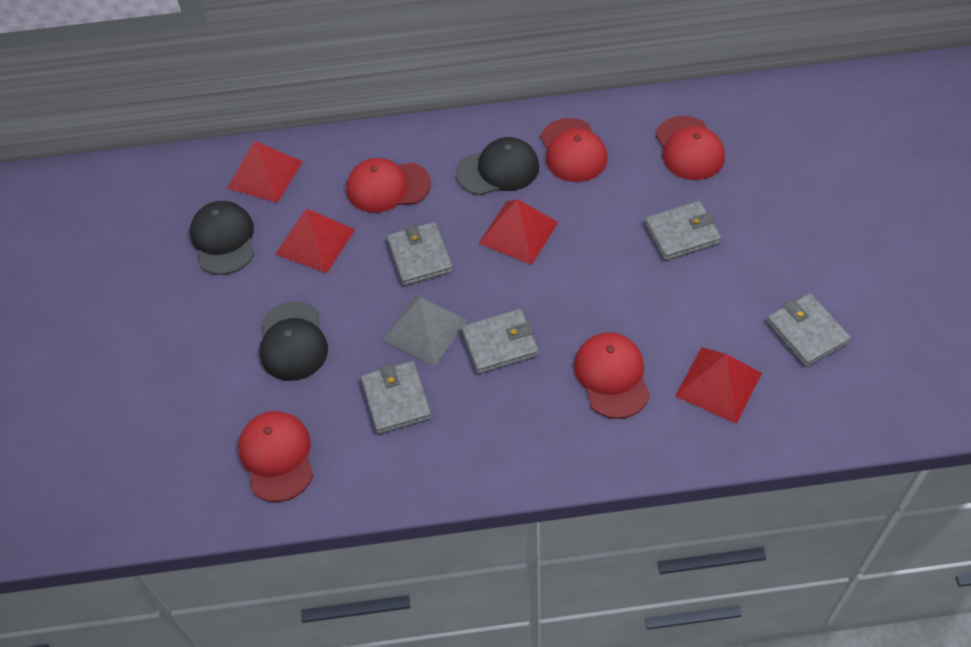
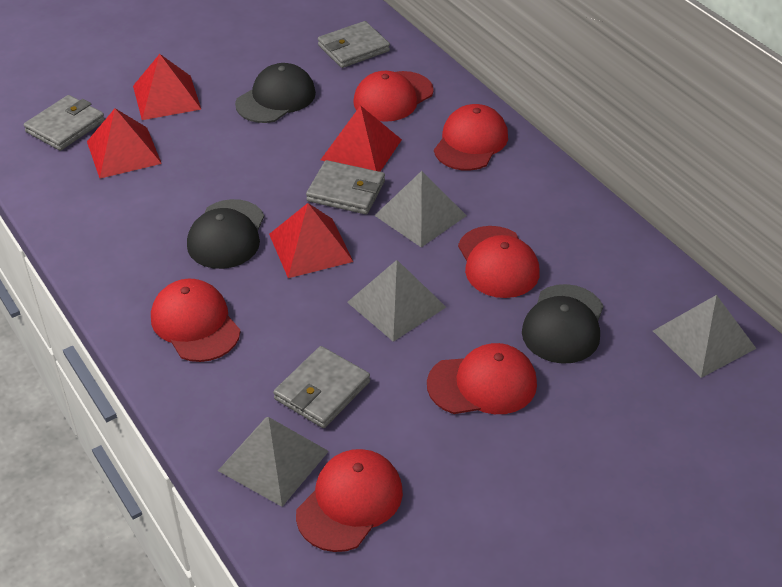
grey pyramid: 1 -> 4
grey wallet: 5 -> 4
red cap: 5 -> 6

